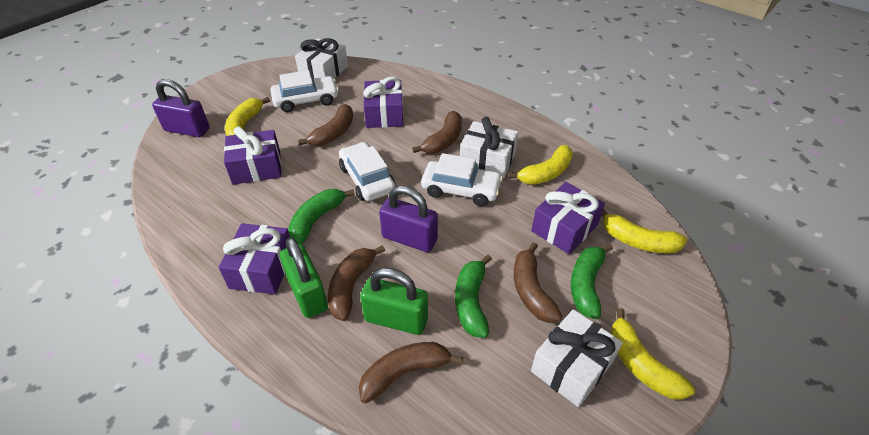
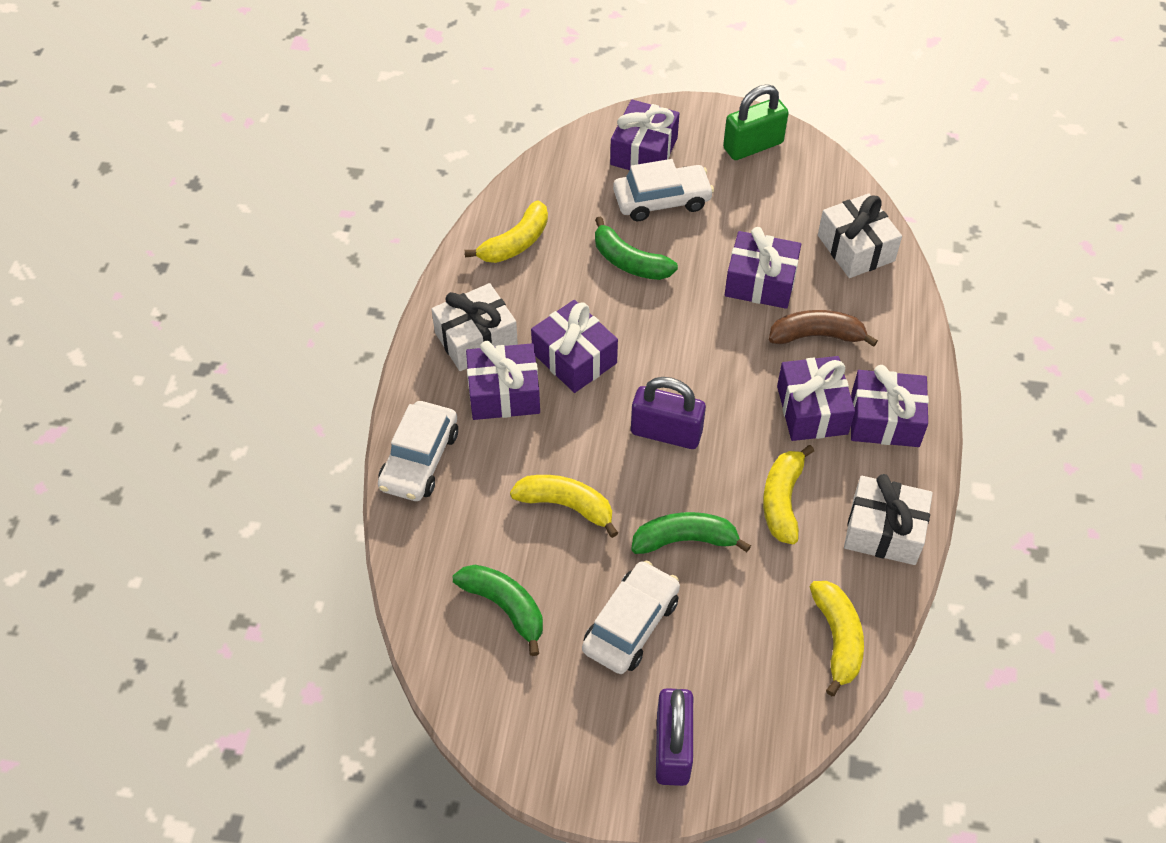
brown banana: 5 -> 1
green padlock: 2 -> 1
purple gift: 4 -> 6

